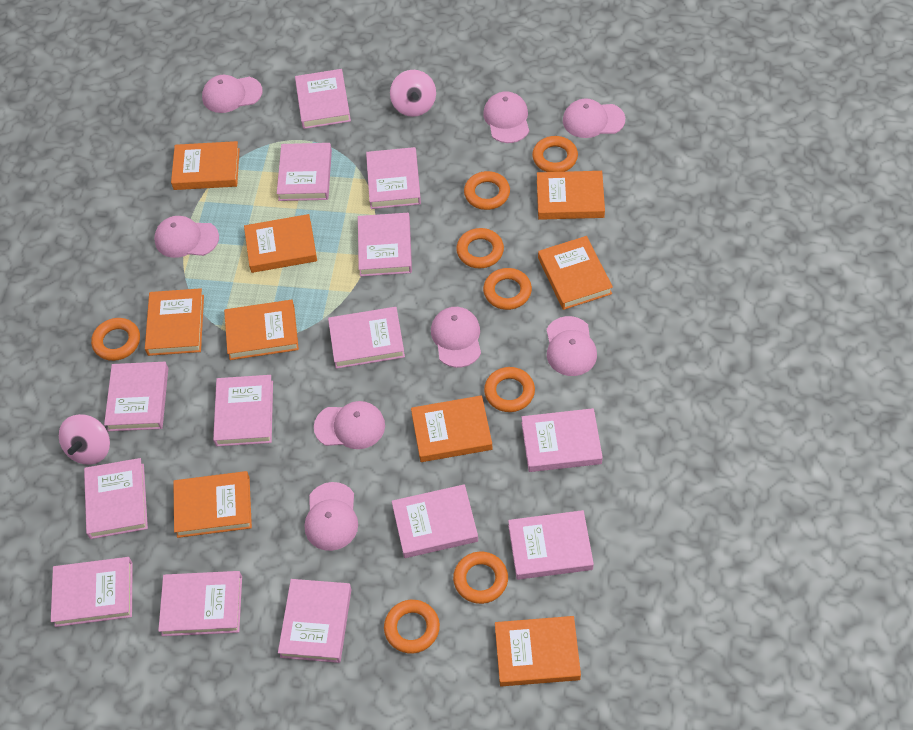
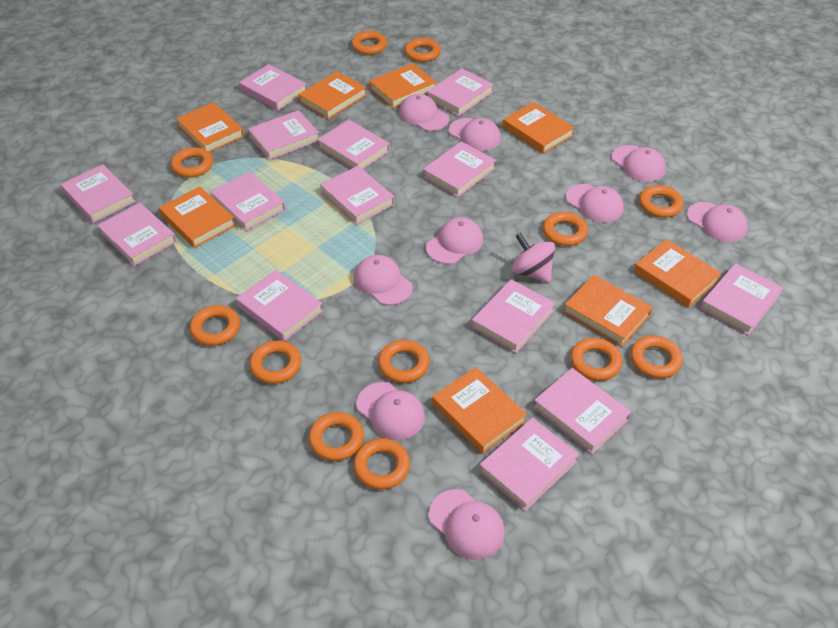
orange book: 9 -> 8
orange ring: 8 -> 12
pink cap: 8 -> 9
pink spinning top: 2 -> 1

